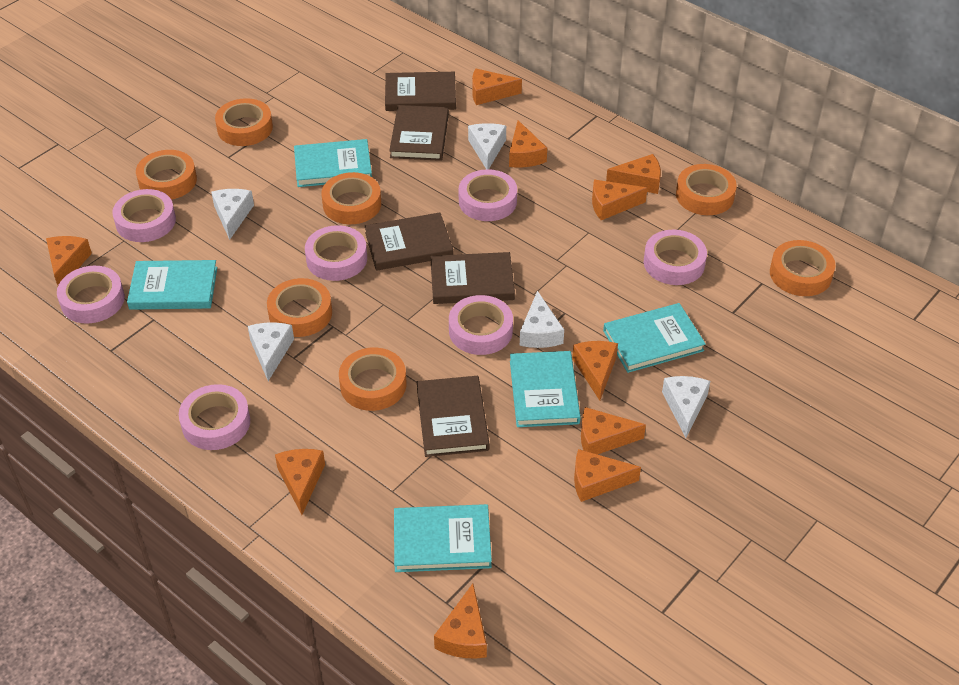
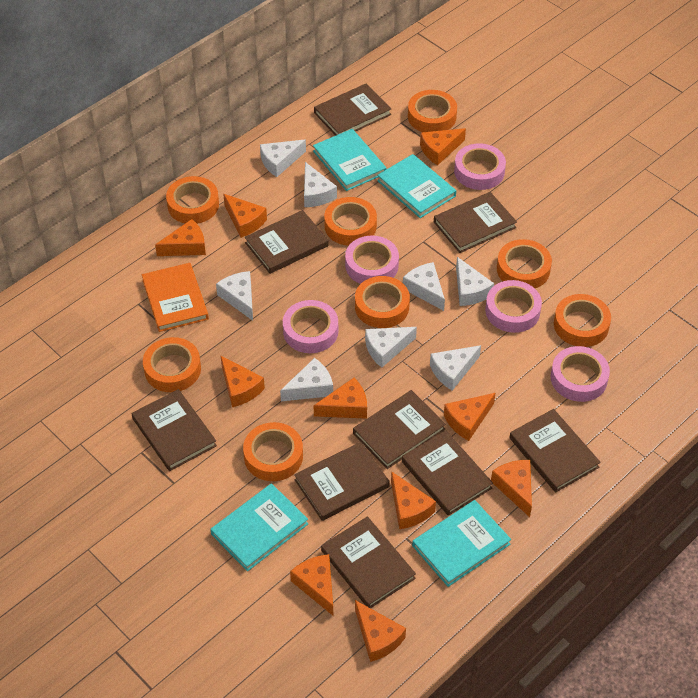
brown book: 5 -> 9
orange book: 0 -> 1
orange tape: 7 -> 8
pink tape: 7 -> 5
turquoise book: 5 -> 4
white cheese: 5 -> 8

